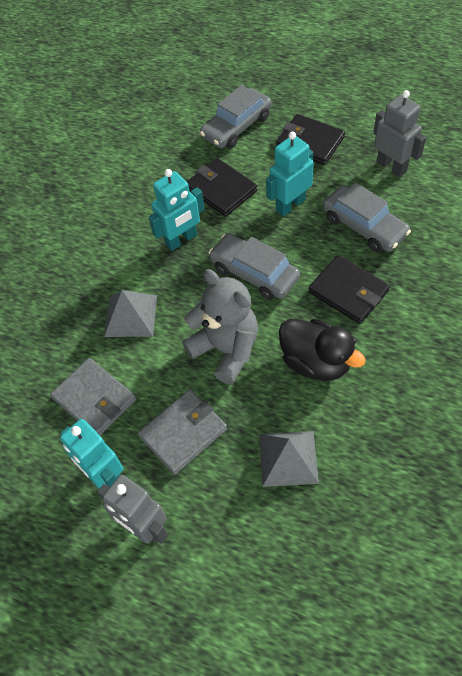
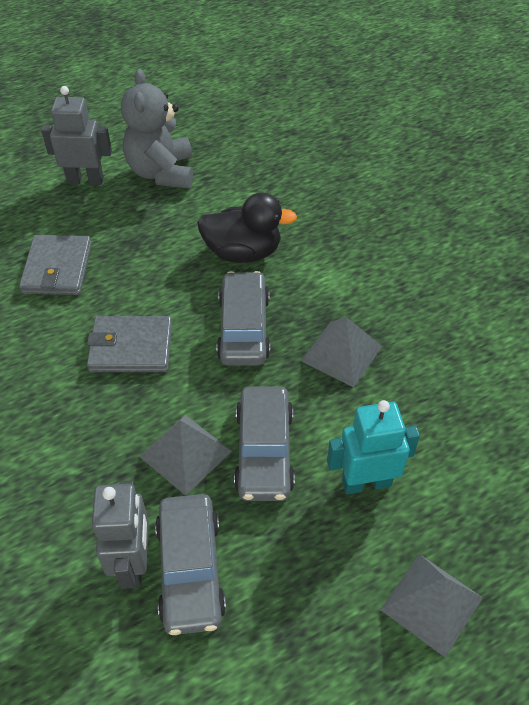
black wallet: 3 -> 0
grey pyramid: 2 -> 3
turquoise robot: 3 -> 1

